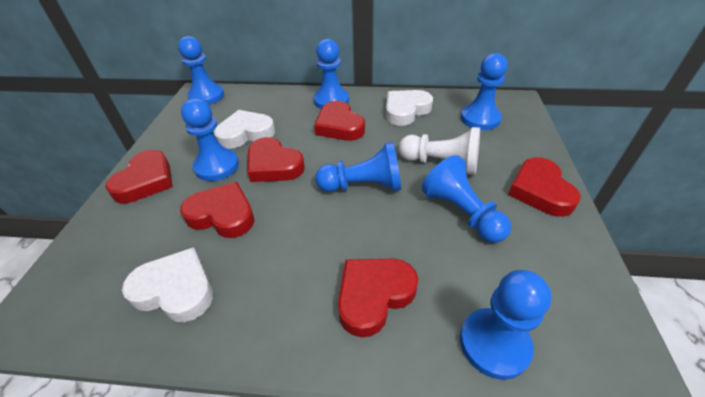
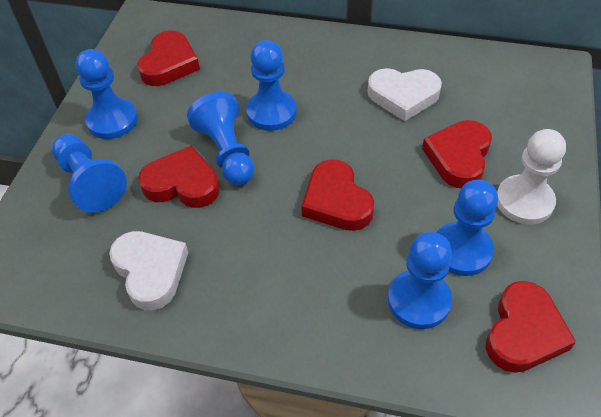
blue pawn: 7 -> 6
red heart: 6 -> 5
white heart: 3 -> 2

